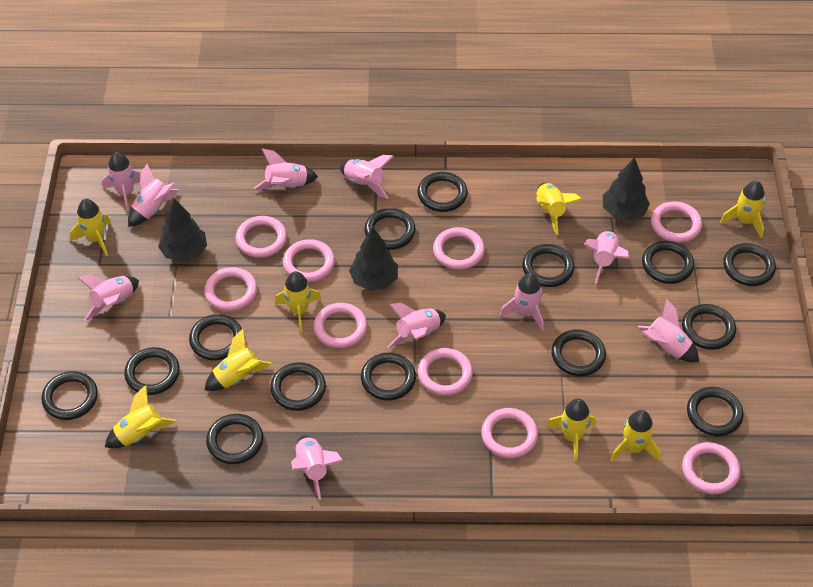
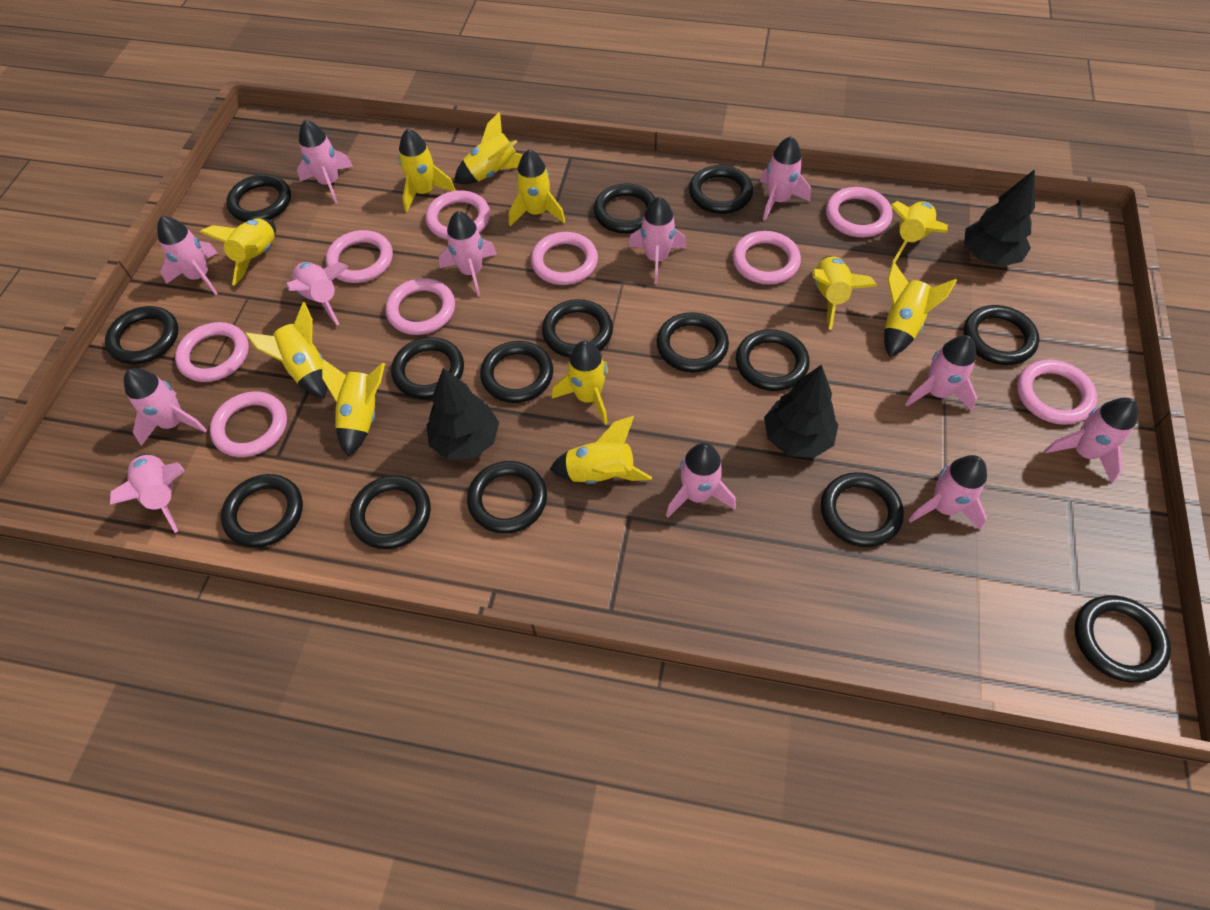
black ring: 14 -> 15
pink rocket: 10 -> 12
yellow rocket: 8 -> 11

